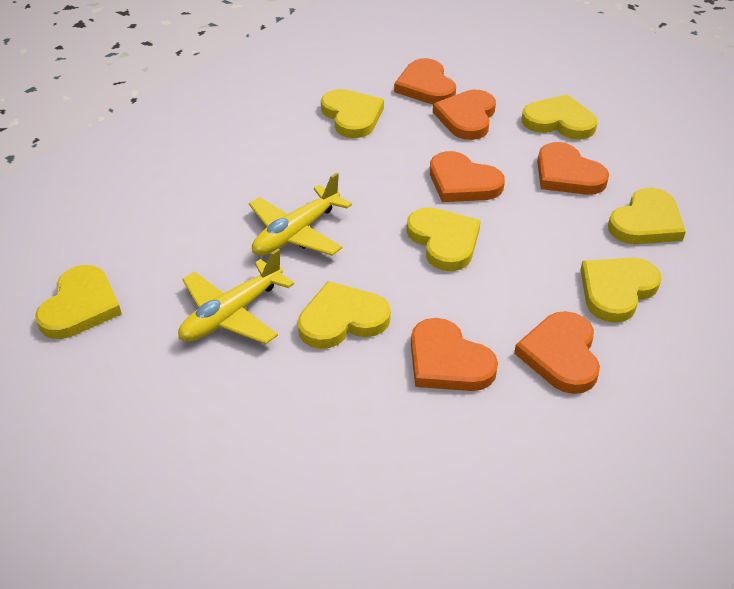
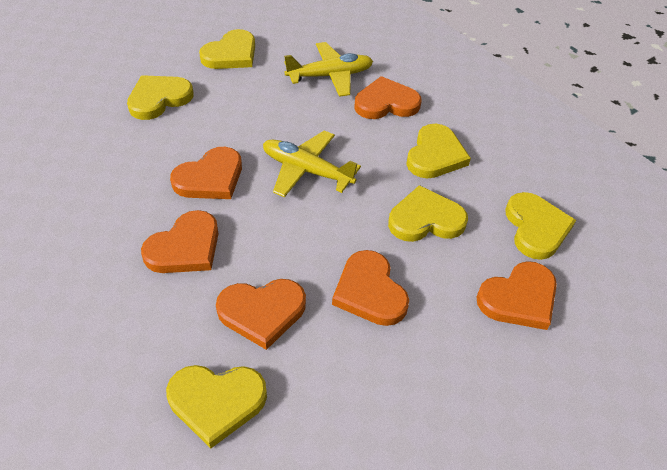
yellow heart: 7 -> 6

